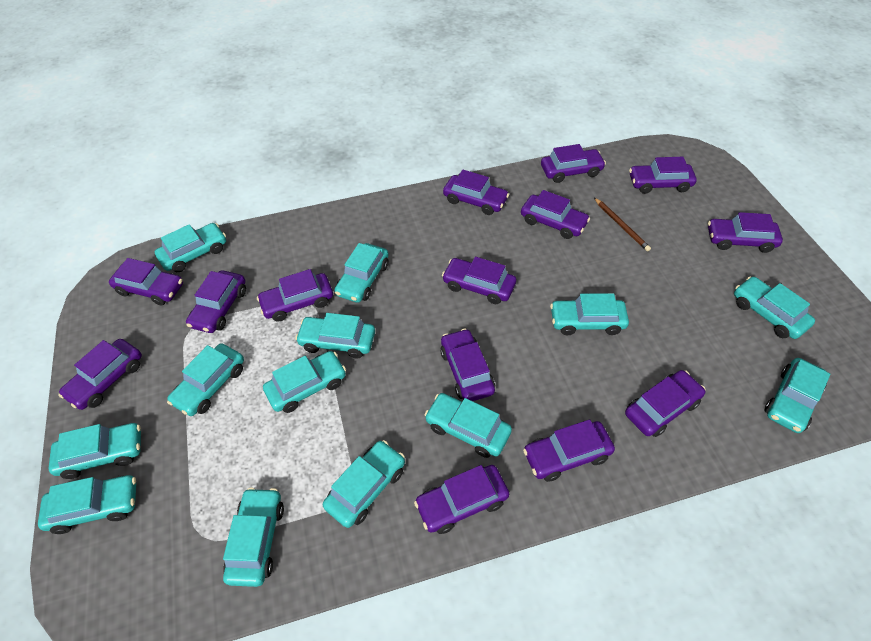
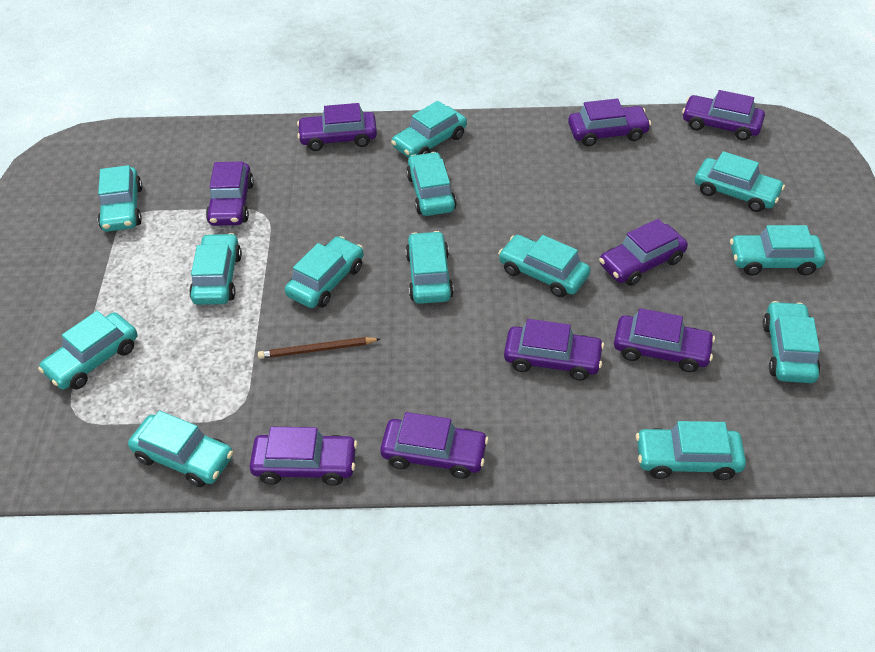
purple car: 14 -> 9

